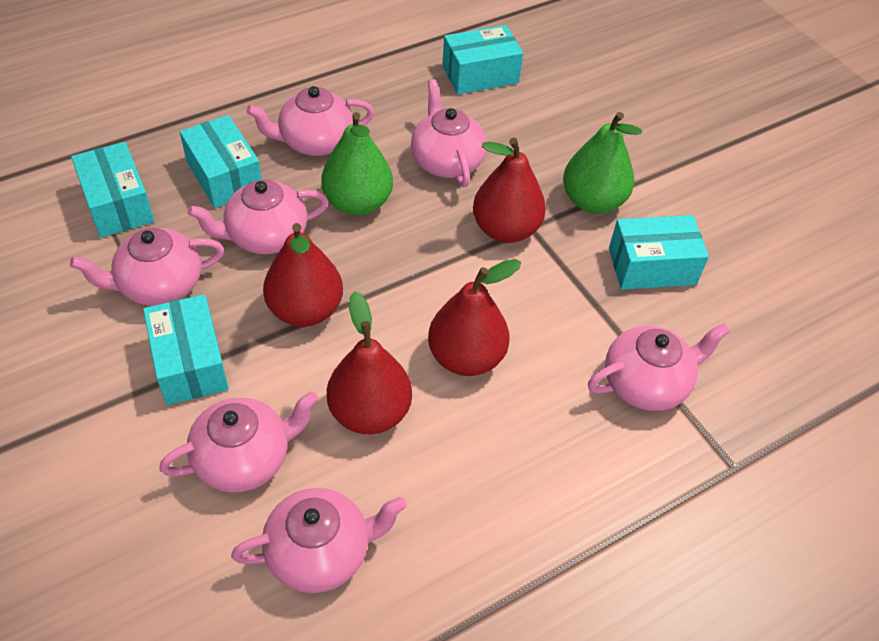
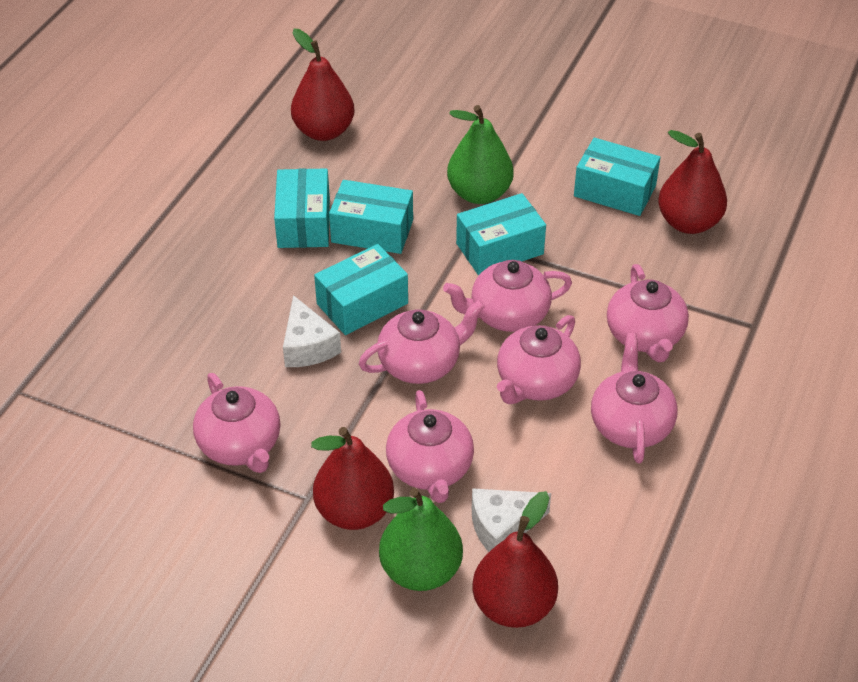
white cheese: 0 -> 2

